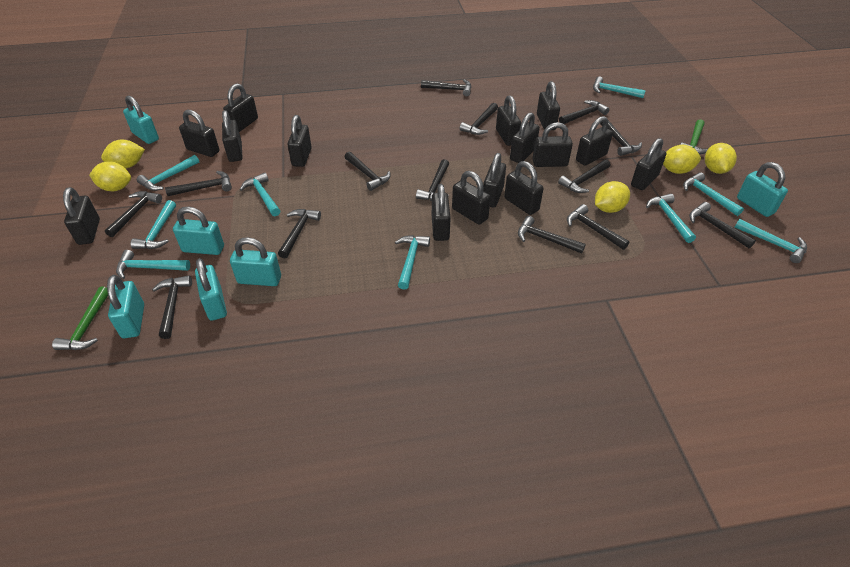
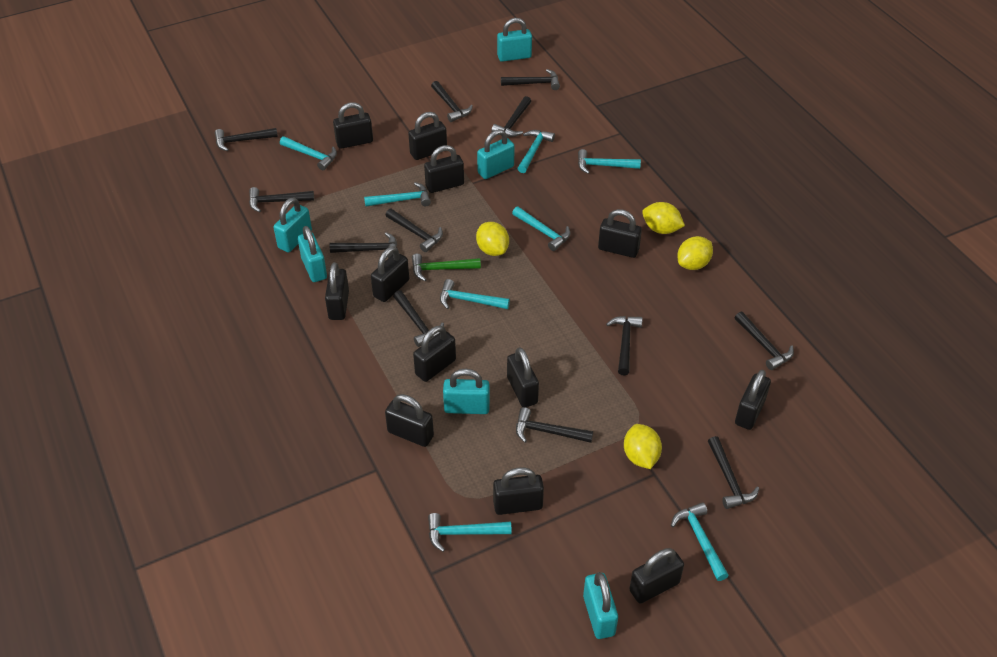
black hammer: 14 -> 12
black padlock: 15 -> 12
green hammer: 2 -> 1
turquoise hammer: 9 -> 8
yellow lemon: 5 -> 4

